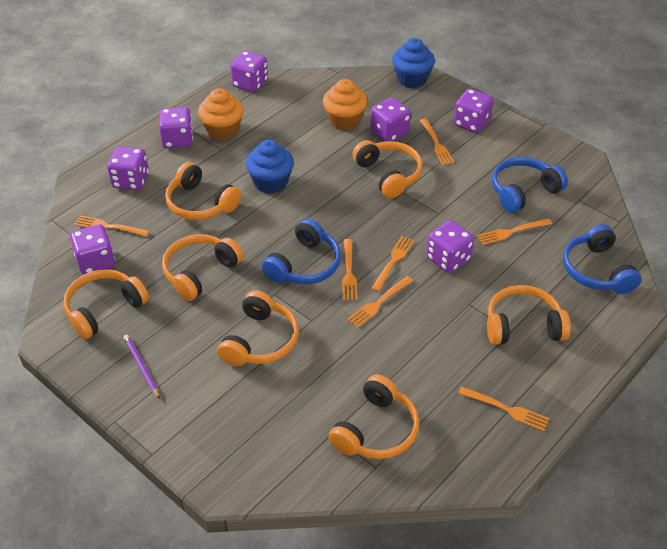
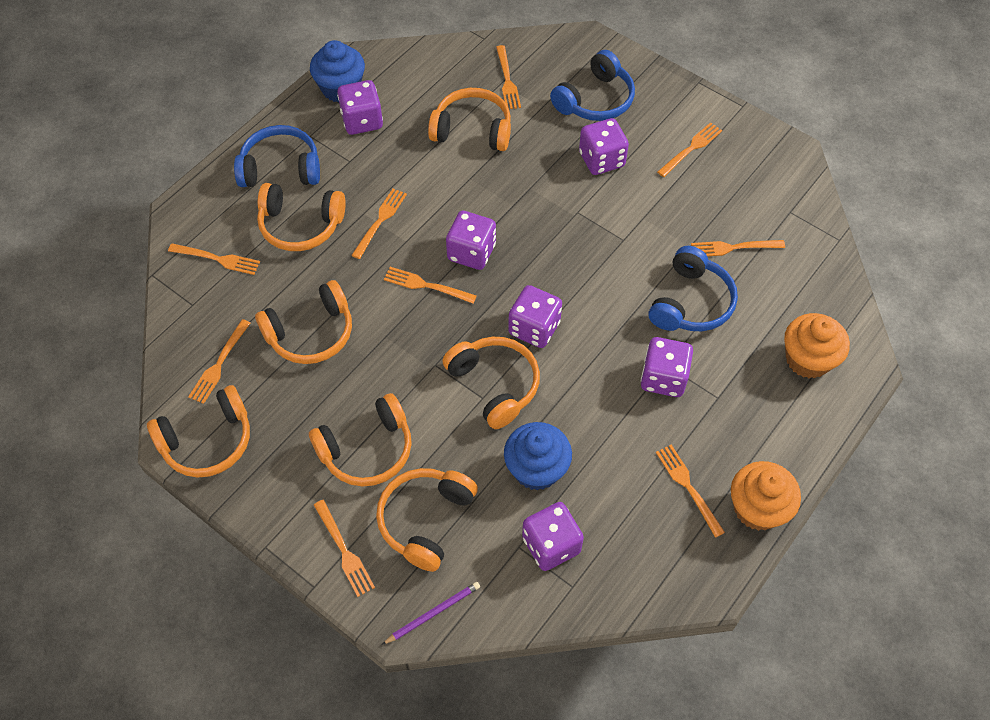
orange fork: 7 -> 9
purple dice: 7 -> 6

